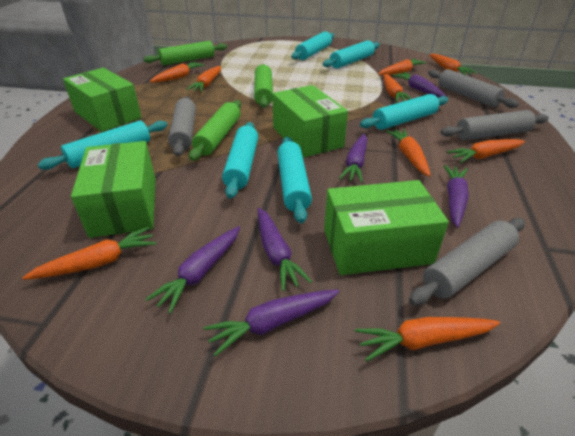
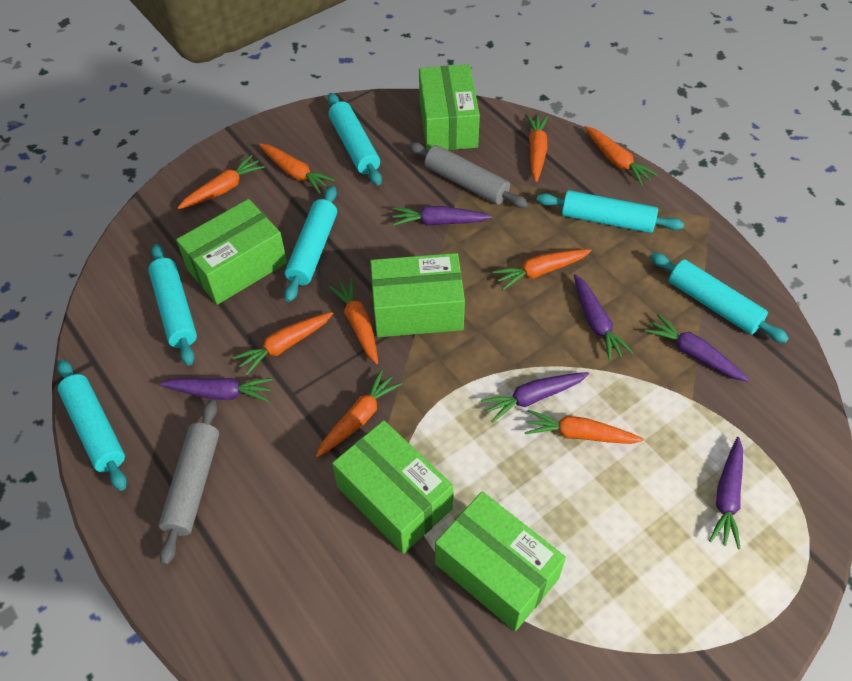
green box: 4 -> 5
green rolling pin: 3 -> 0
grey rolling pin: 4 -> 2

